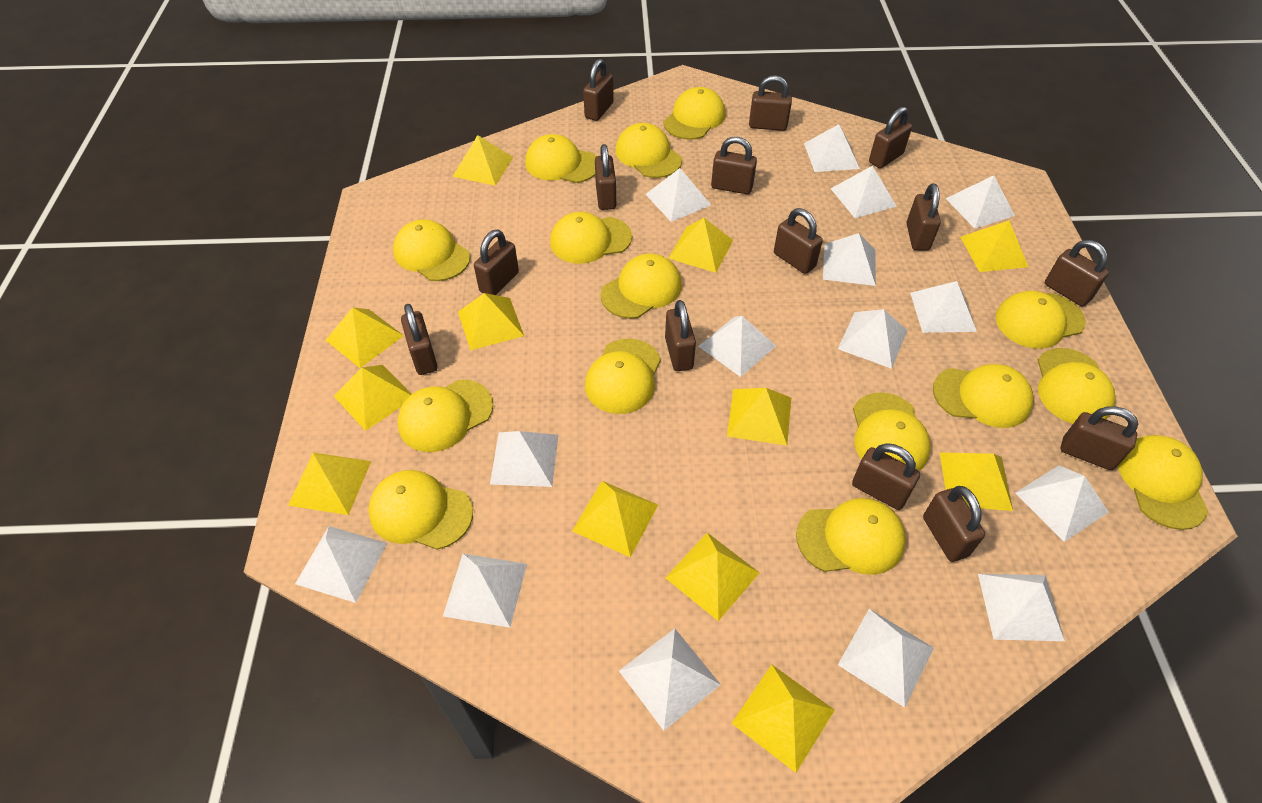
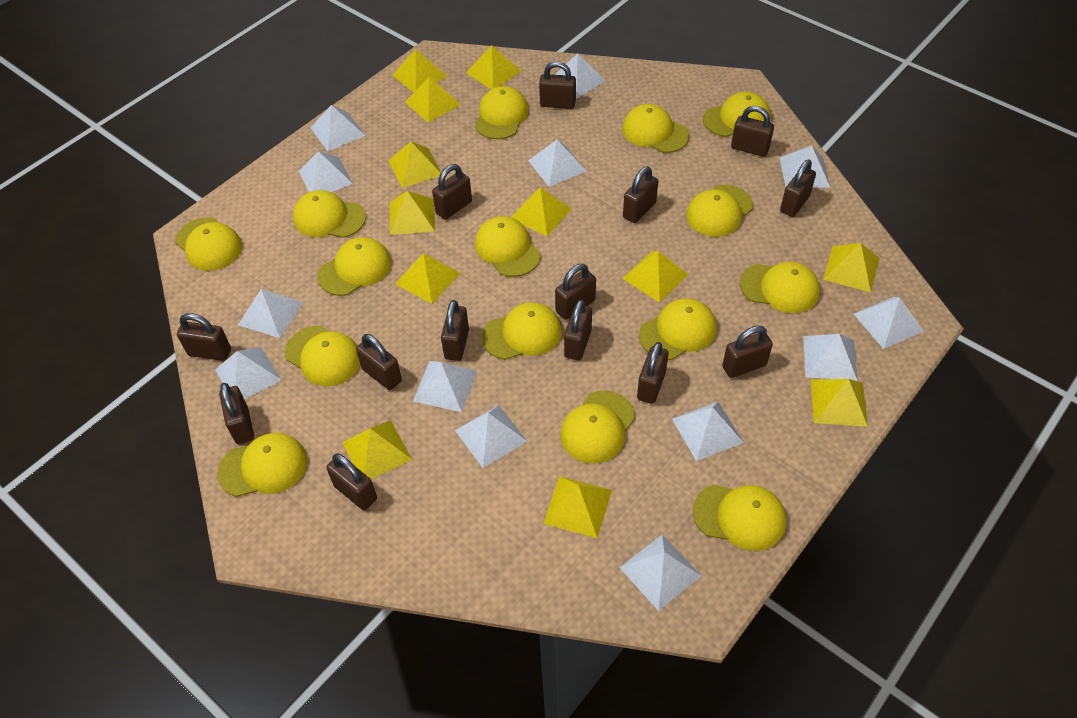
white pyramid: 15 -> 13

